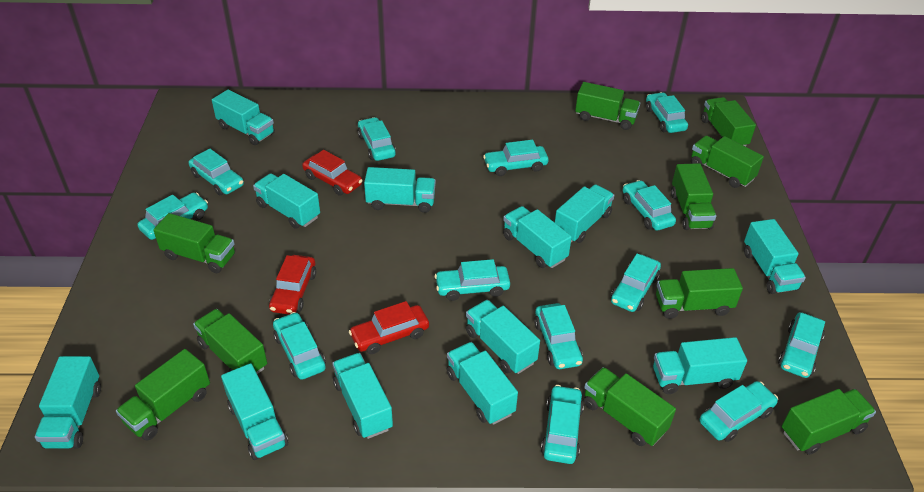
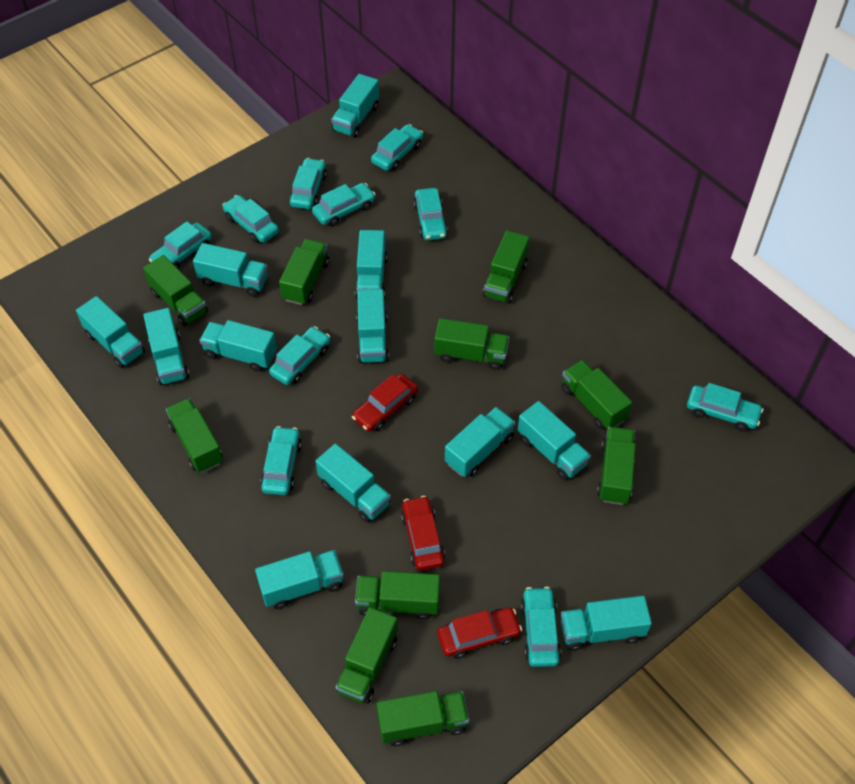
turquoise car: 13 -> 10

